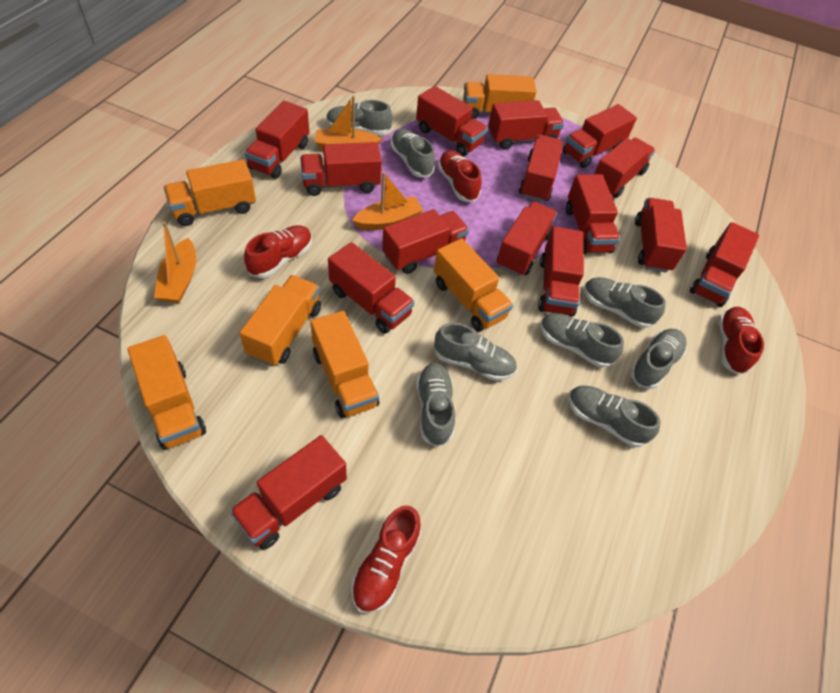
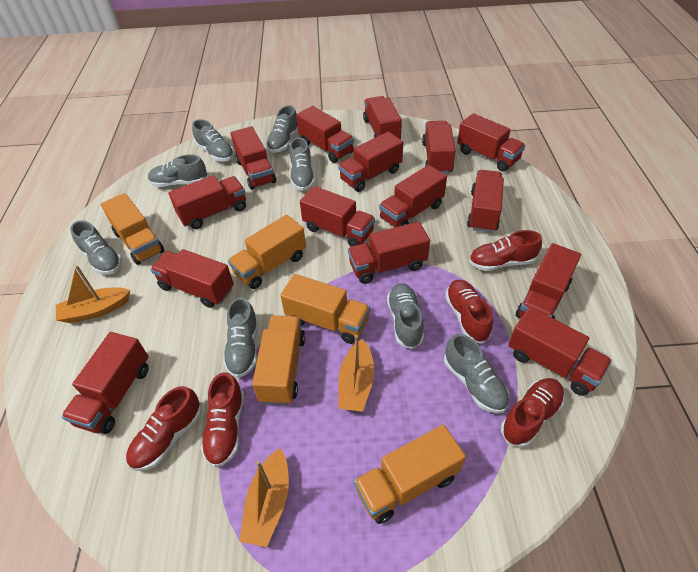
orange truck: 6 -> 5
red shoe: 4 -> 5

